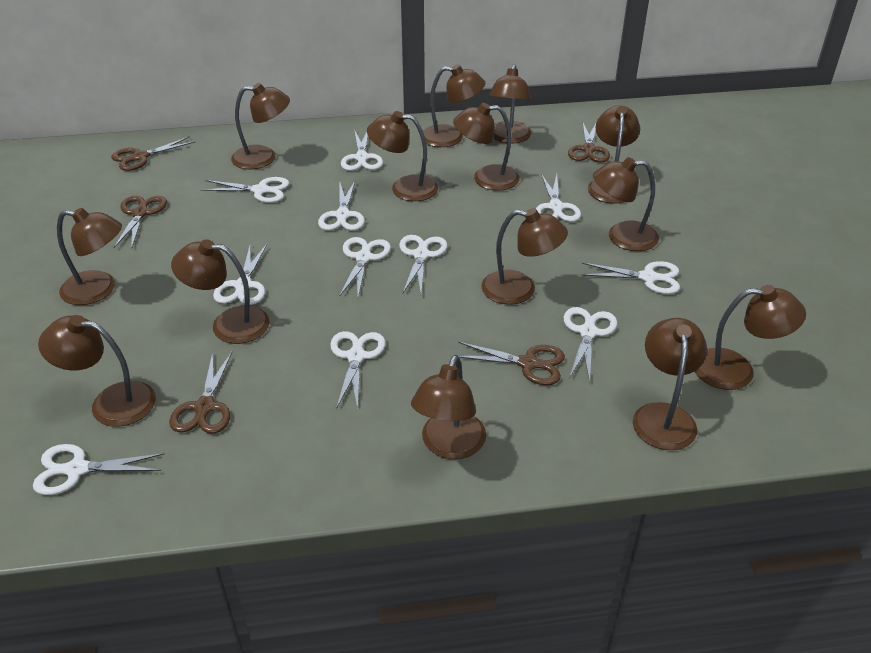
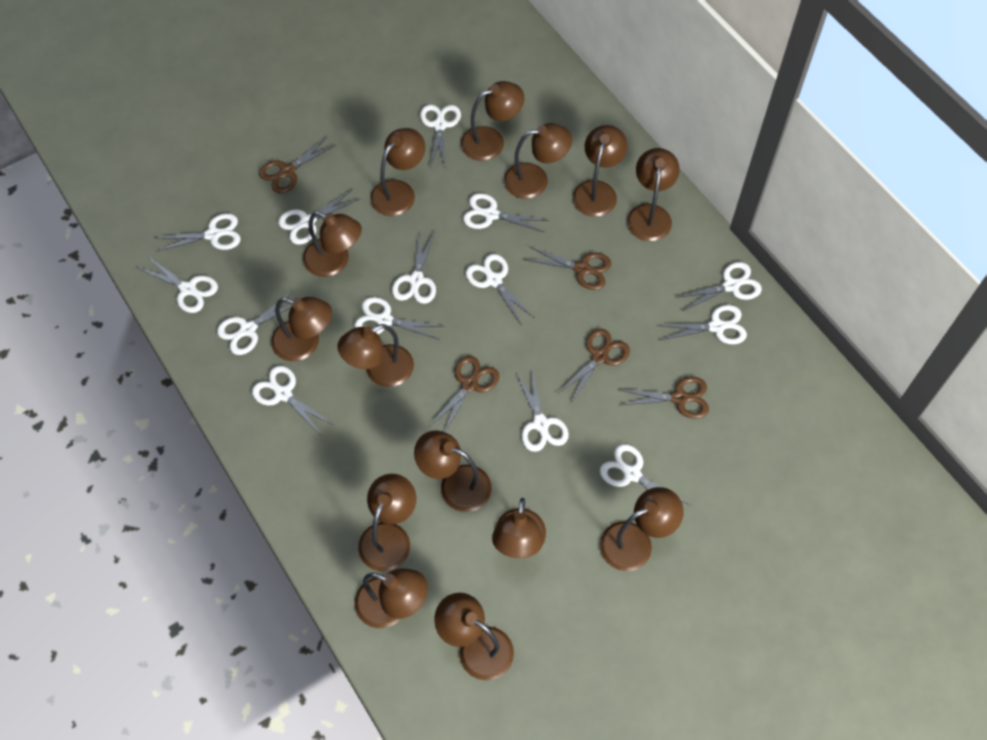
white scissors: 11 -> 14

